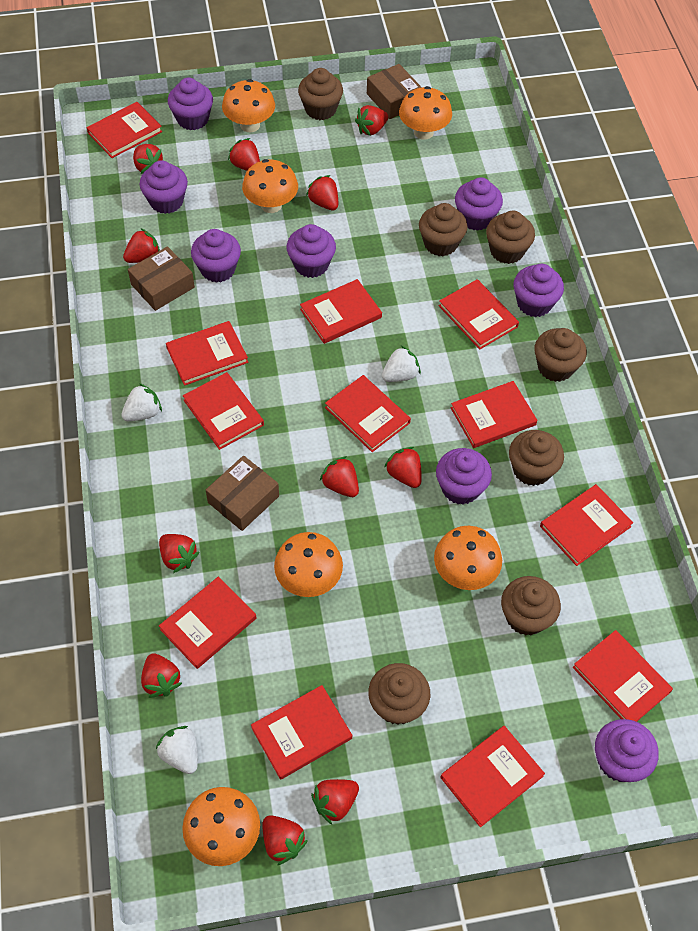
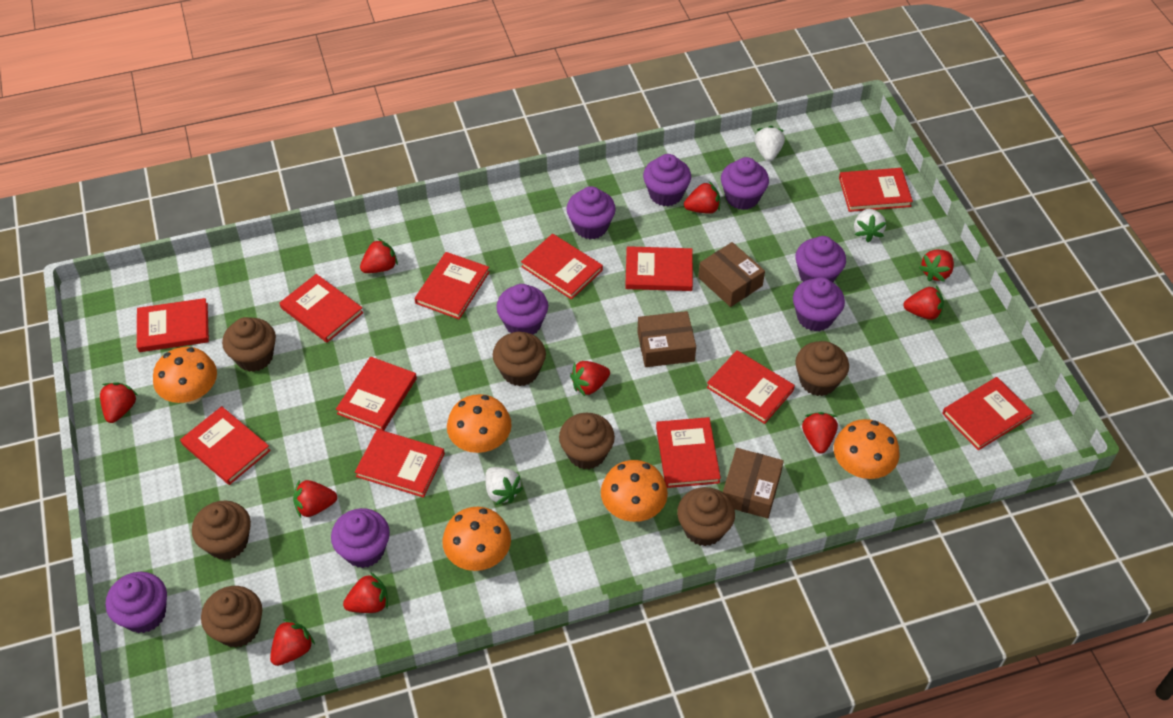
orange mushroom: 6 -> 5
red strawberry: 11 -> 10

